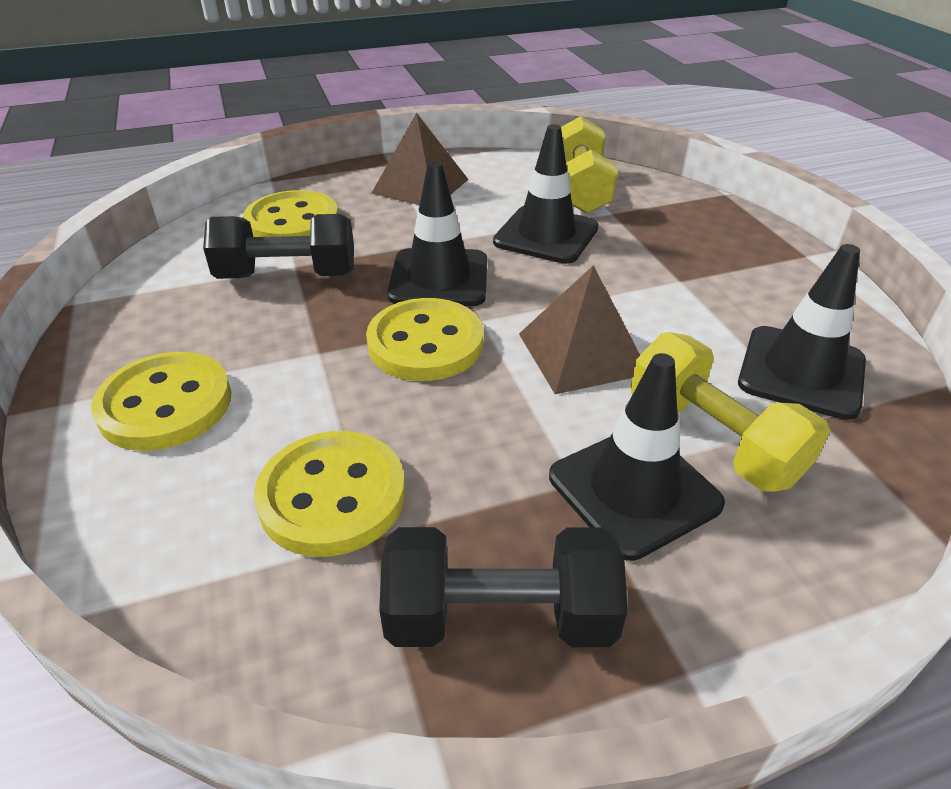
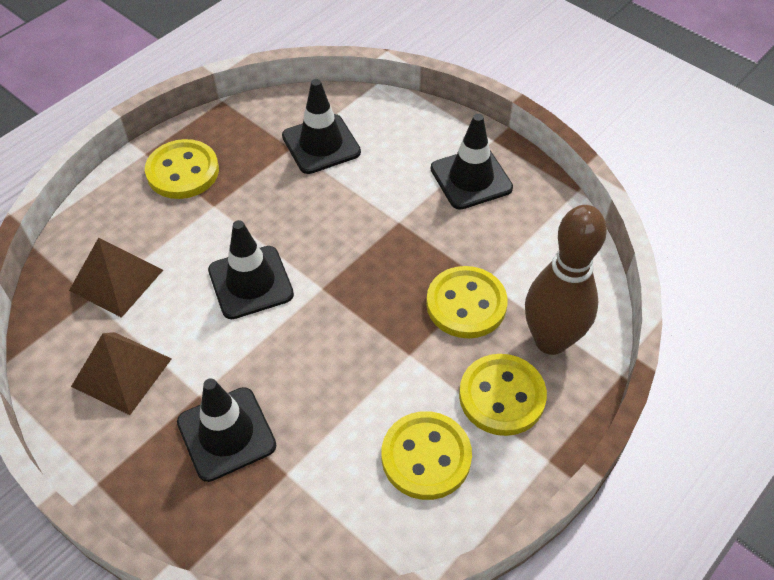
black dumbbell: 2 -> 0
brown bowling pin: 0 -> 1
yellow dumbbell: 2 -> 0

